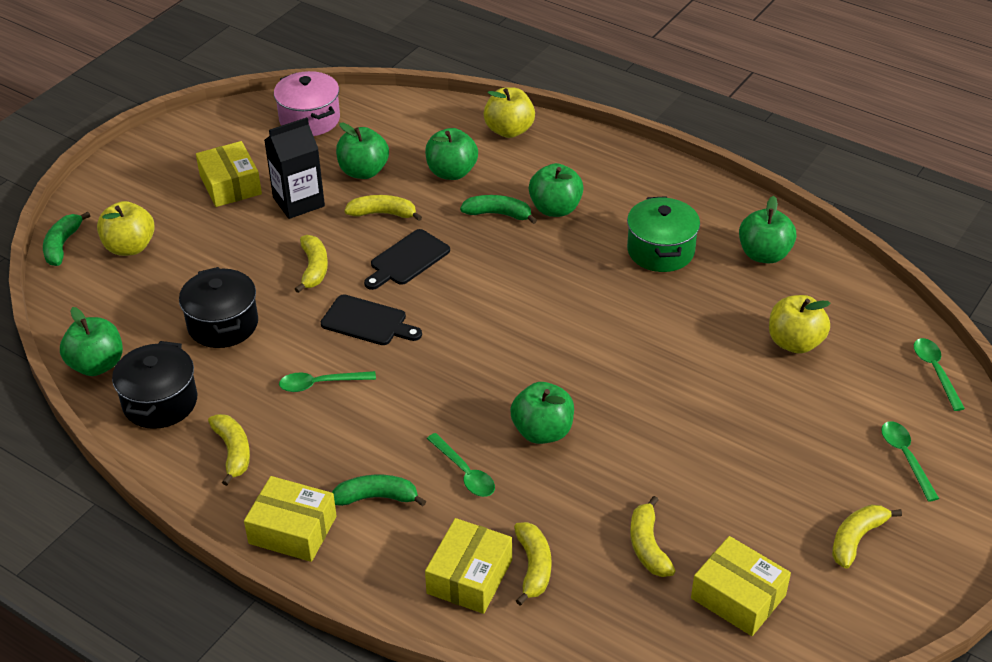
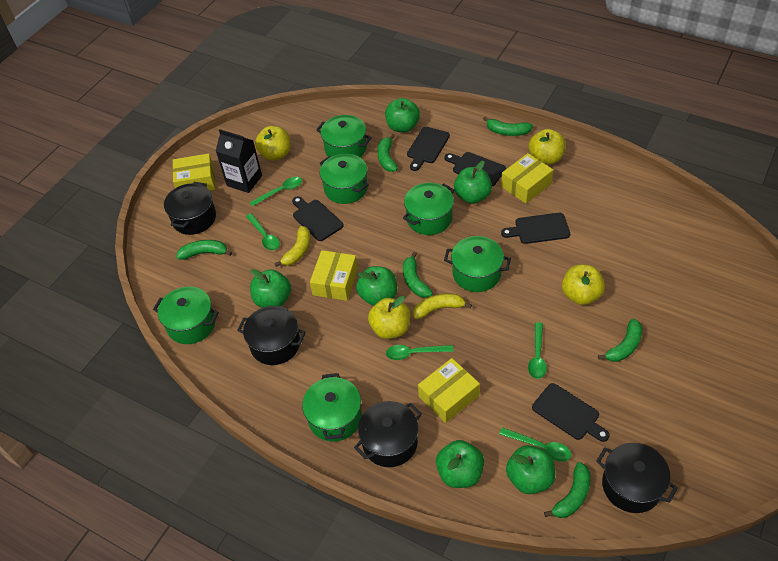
black cutting board: 2 -> 5
black pot: 2 -> 4
green banana: 3 -> 6
green pot: 1 -> 6
green spoon: 4 -> 5
pink pot: 1 -> 0
yellow apple: 3 -> 4
yellow banana: 6 -> 2

